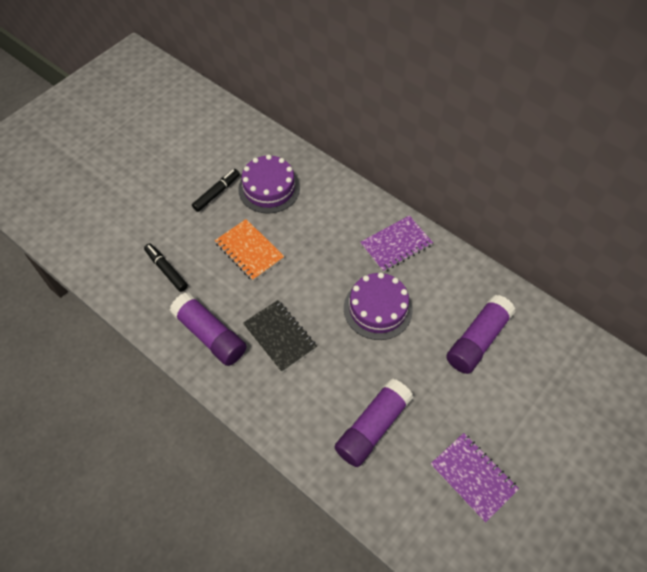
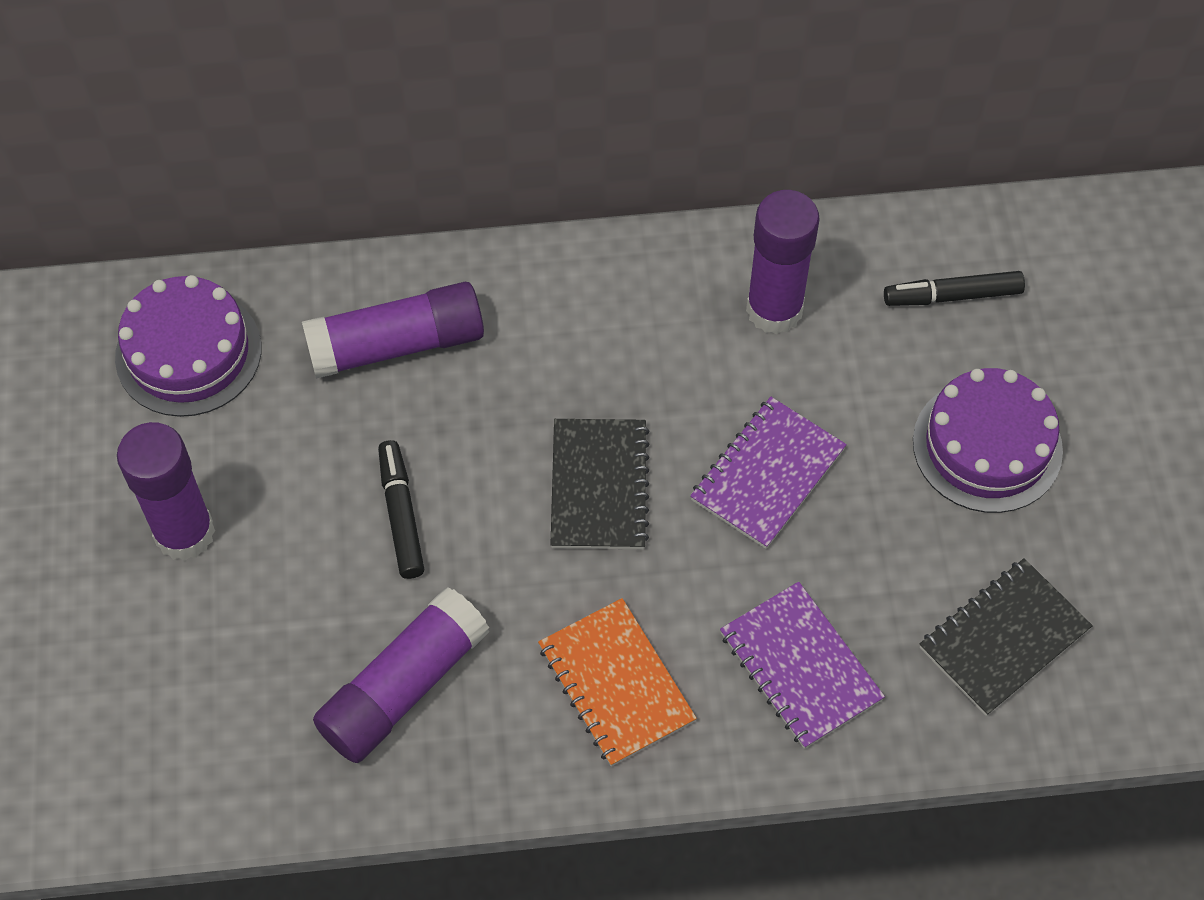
black notebook: 1 -> 2
purple glue stick: 3 -> 4

